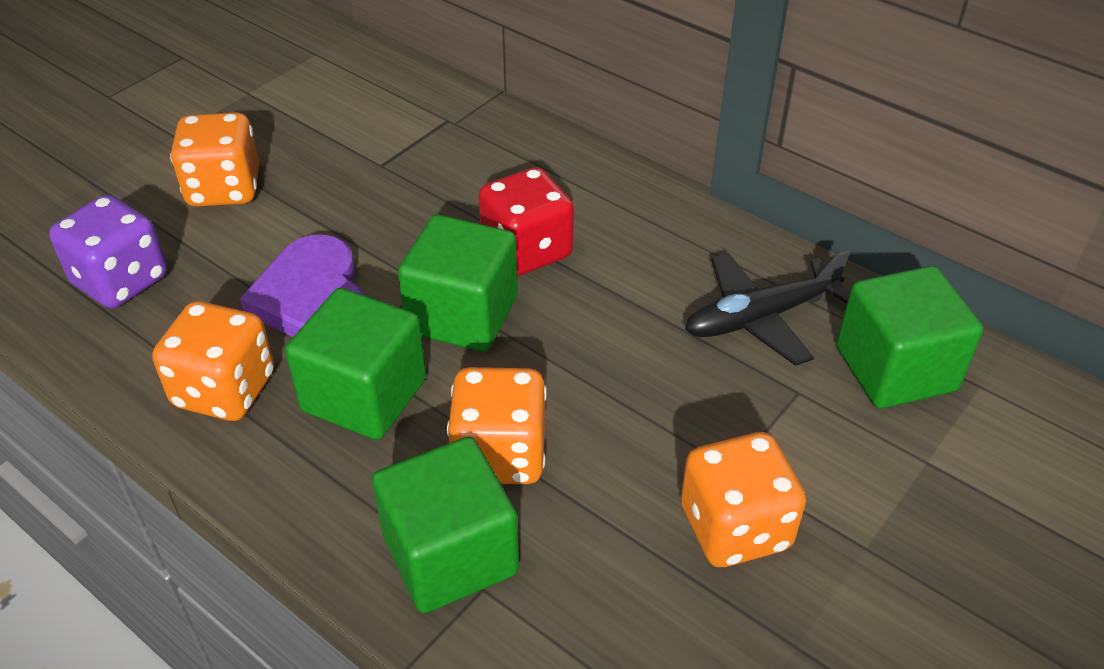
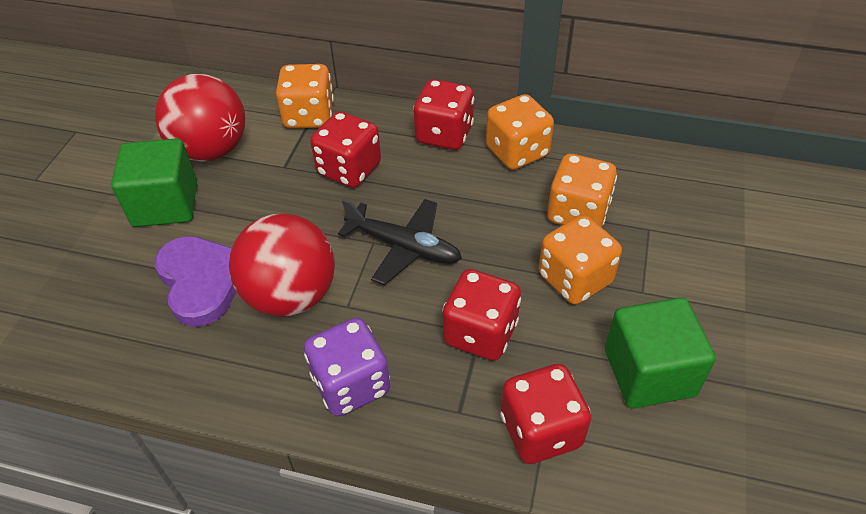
green cube: 4 -> 2
red ball: 0 -> 2
red dice: 1 -> 4

